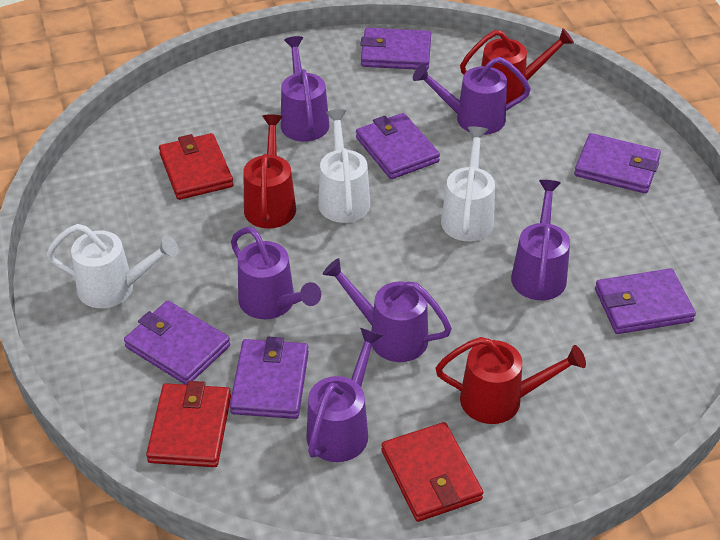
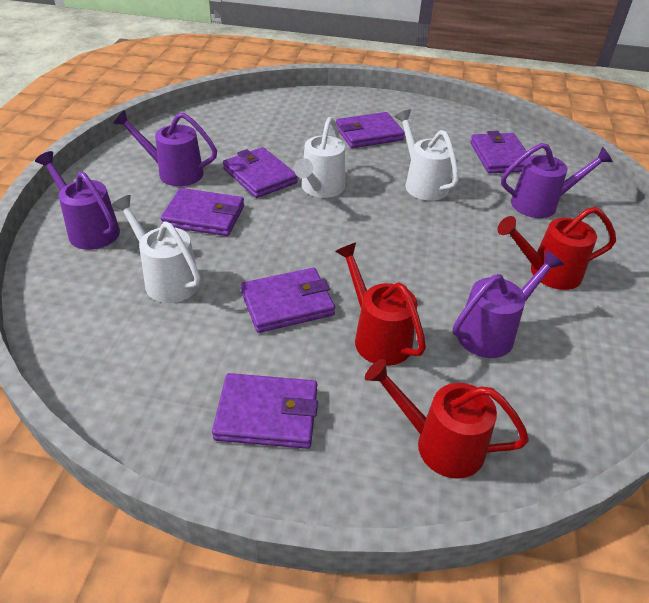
purple watering can: 6 -> 4
red wallet: 3 -> 0

